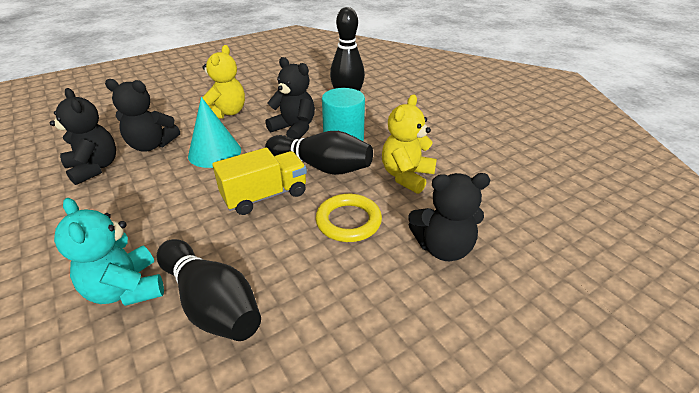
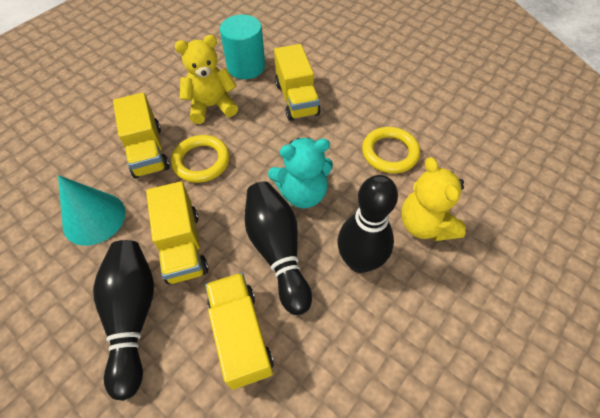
black teddy bear: 4 -> 0
yellow ring: 1 -> 2
yellow truck: 1 -> 4

